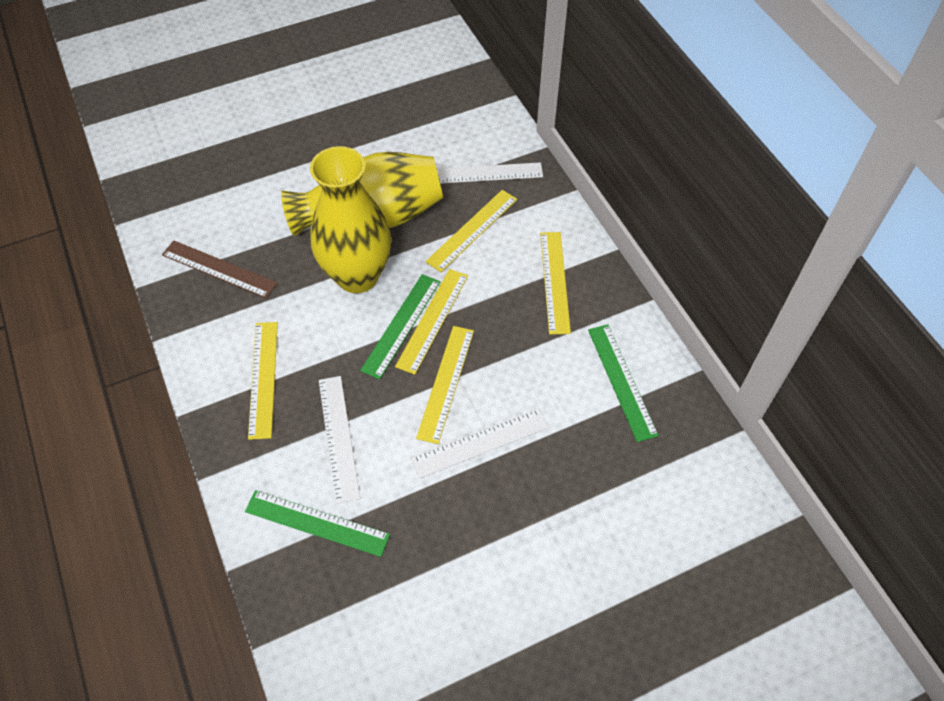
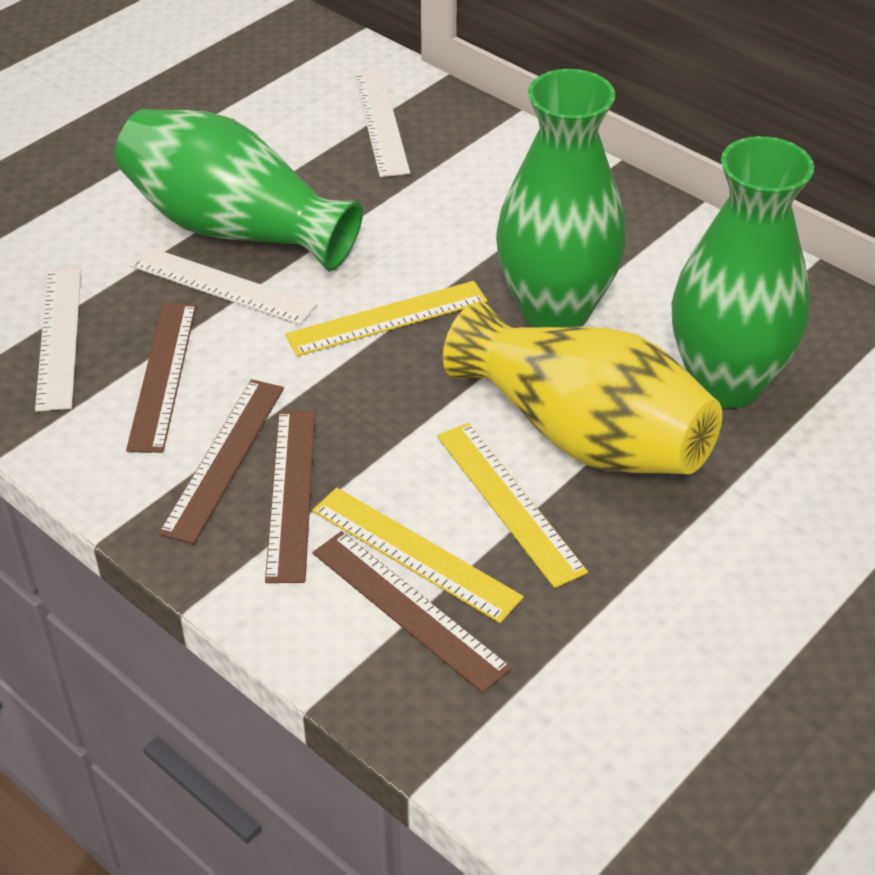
brown ruler: 1 -> 4
green ruler: 3 -> 0
green vase: 0 -> 3
yellow ruler: 5 -> 3
yellow vase: 2 -> 1

